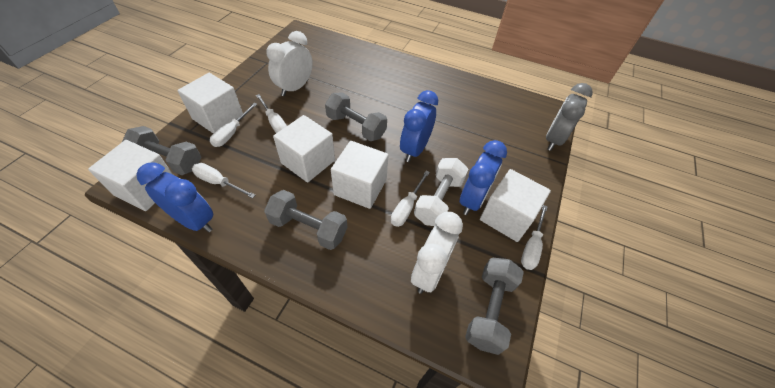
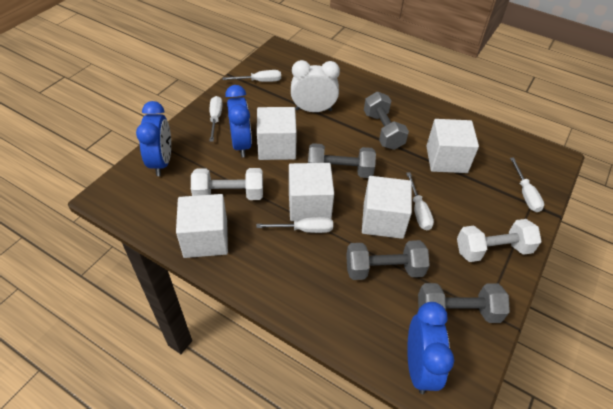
grey clock: 1 -> 0
white clock: 2 -> 1
white dumbbell: 1 -> 2

